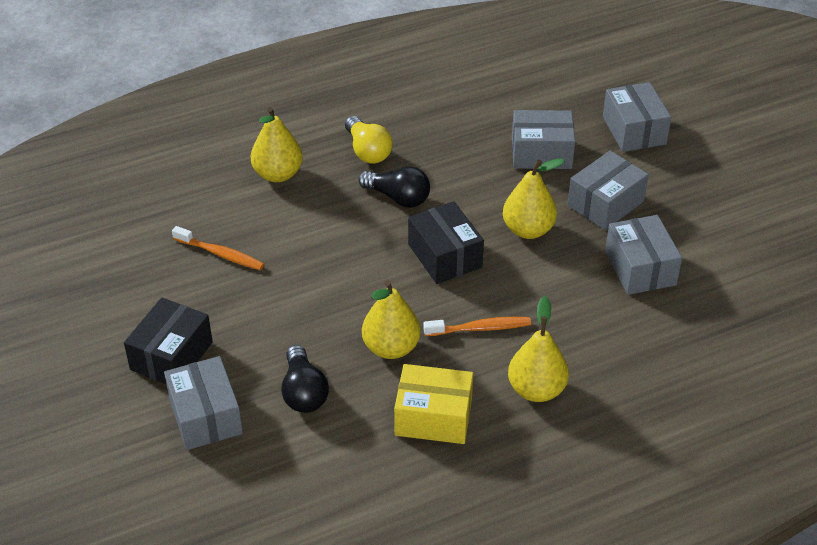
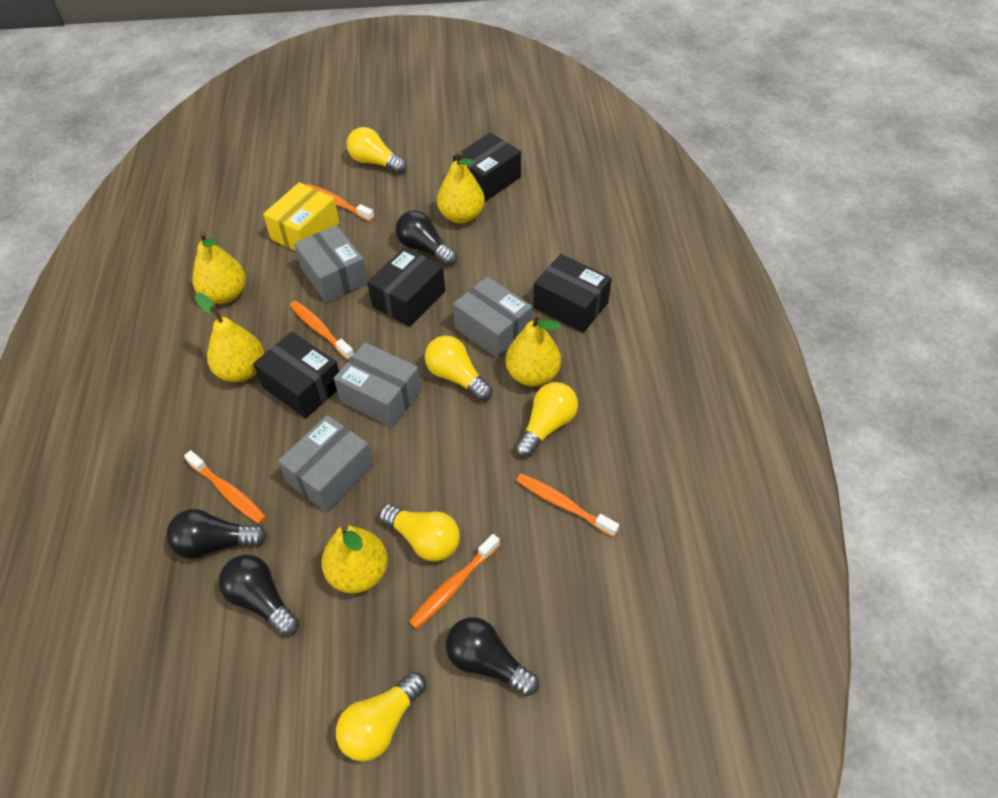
black box: 2 -> 4
black light bulb: 2 -> 4
grey box: 5 -> 4
orange toothbrush: 2 -> 5
yellow light bulb: 1 -> 5
yellow pear: 4 -> 5

